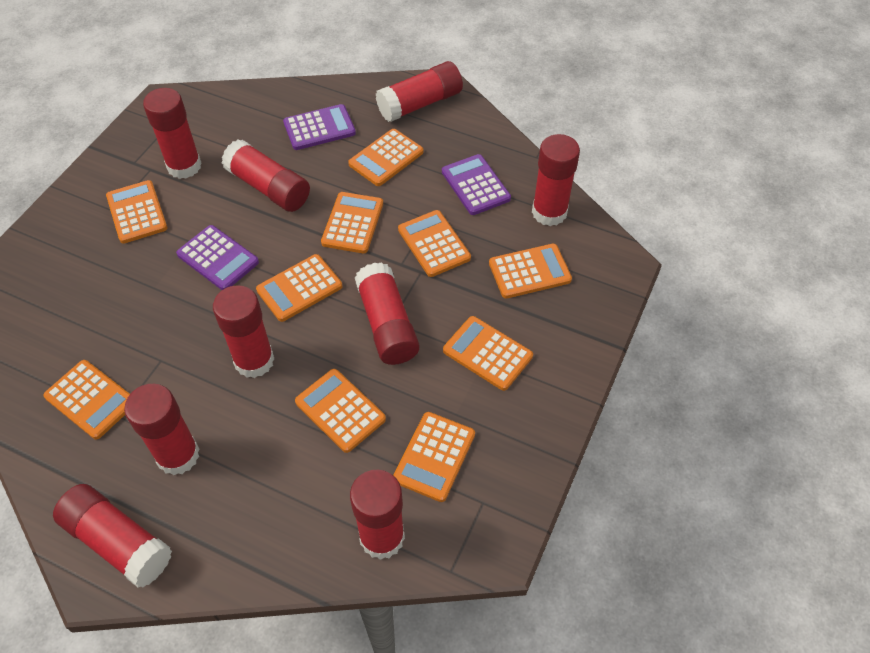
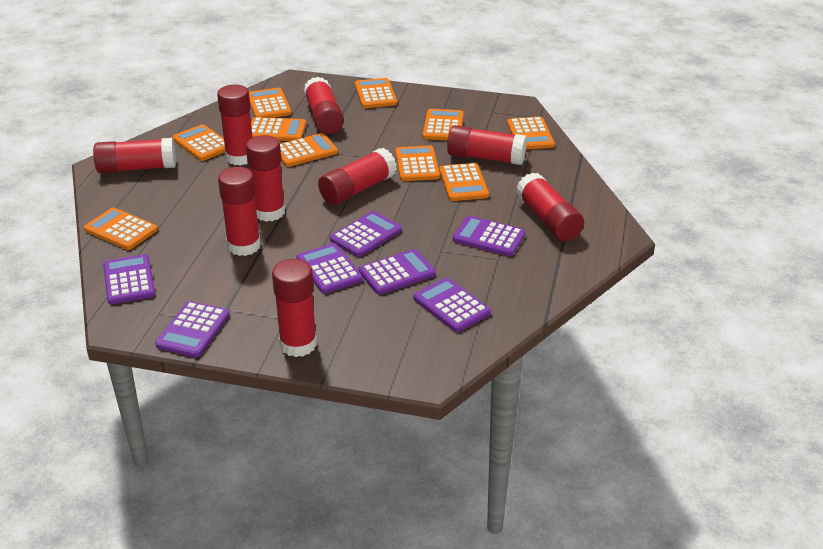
purple calculator: 3 -> 7

